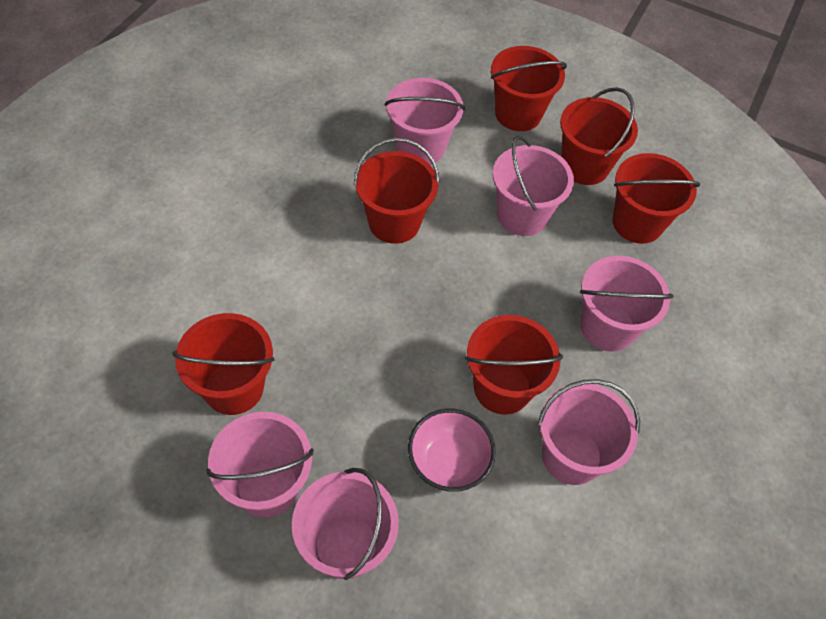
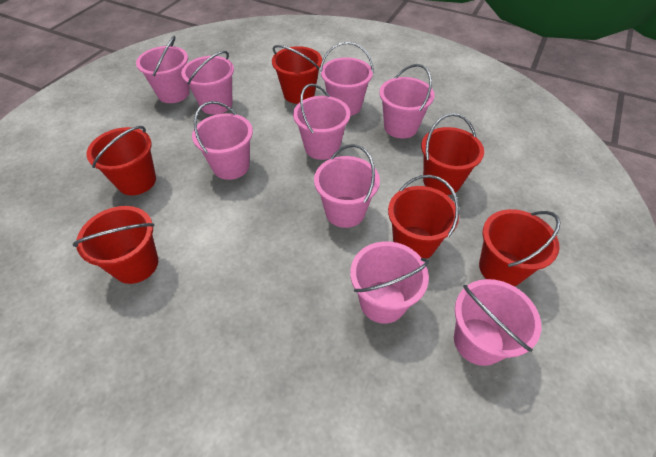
pink bowl: 1 -> 0
pink bucket: 6 -> 9

